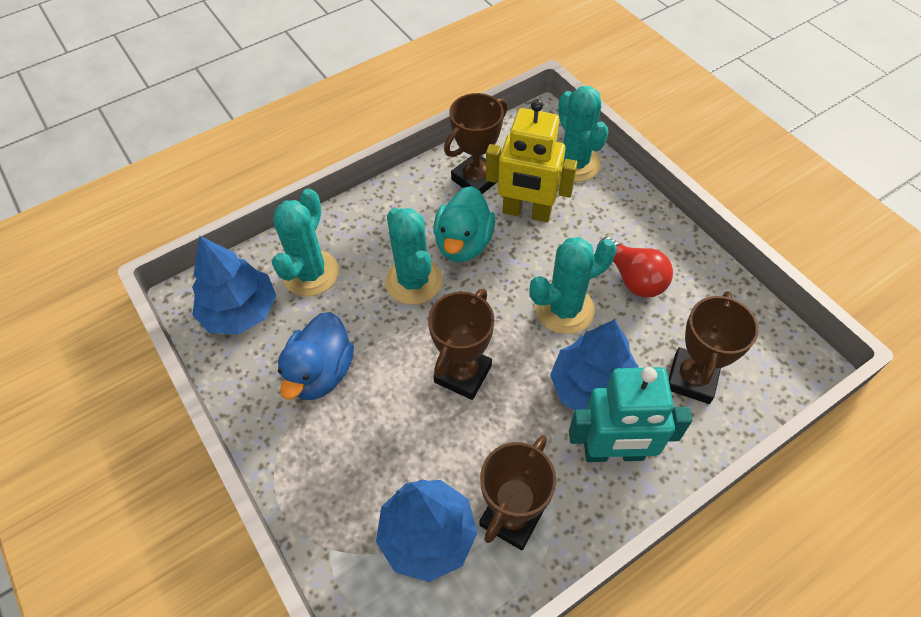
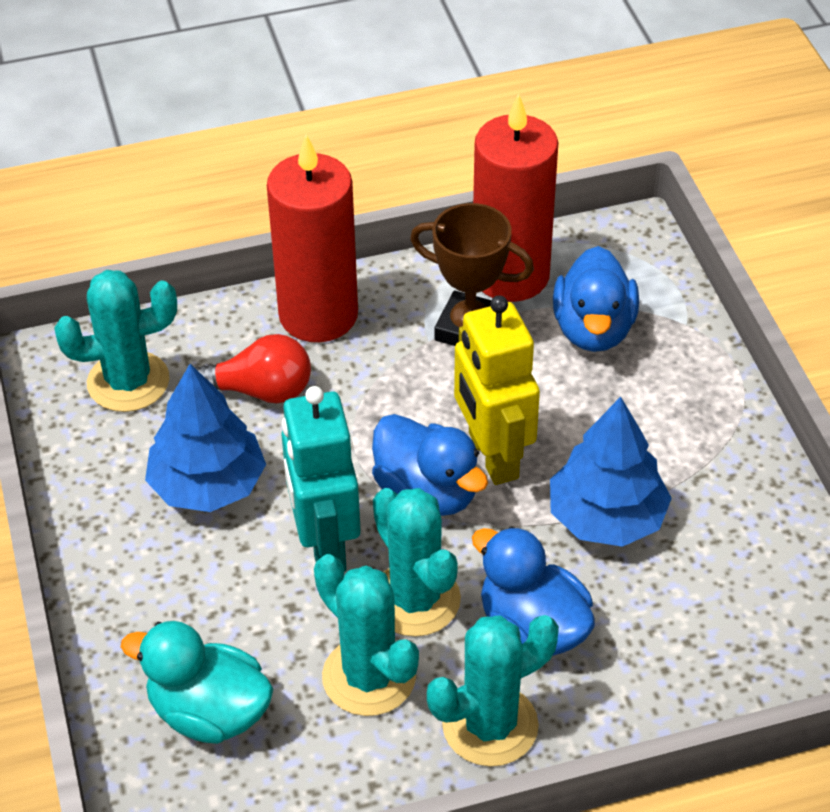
blue duck: 1 -> 3
blue tree: 3 -> 2
brown trophy: 4 -> 1
red candle: 0 -> 2

